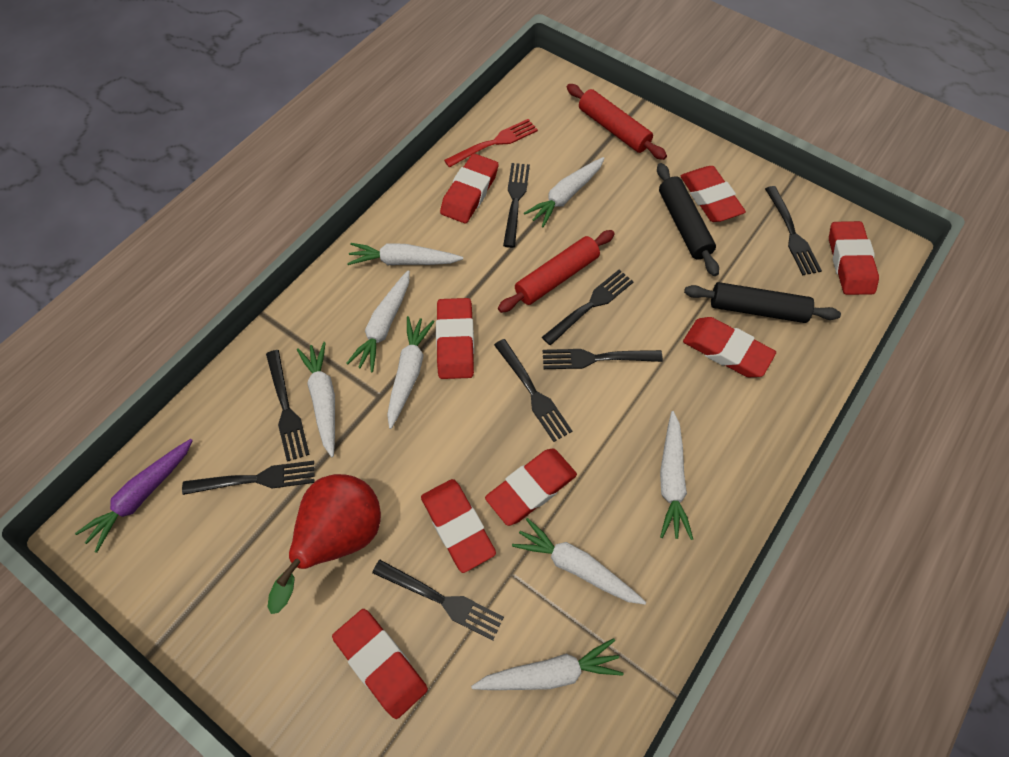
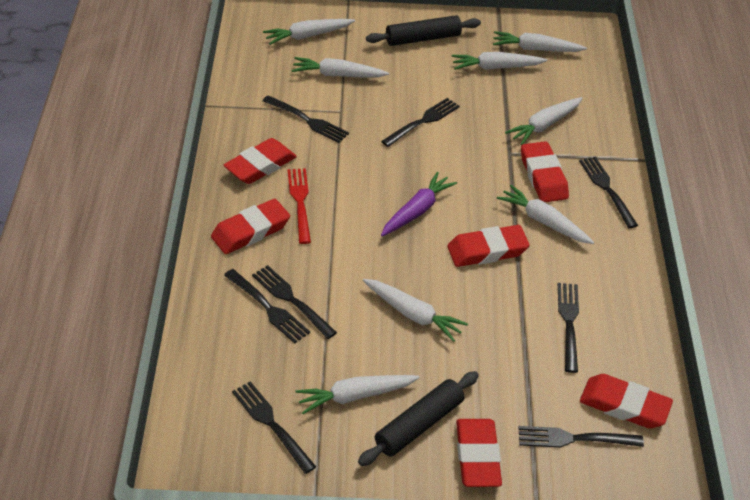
red eraser: 8 -> 6
red pear: 1 -> 0
red rolling pin: 2 -> 0

